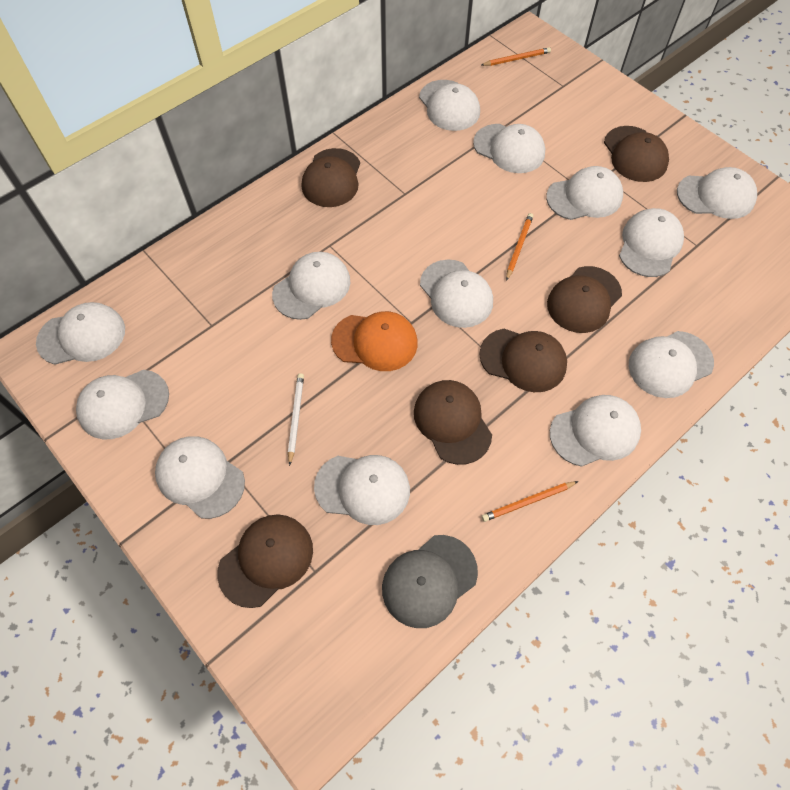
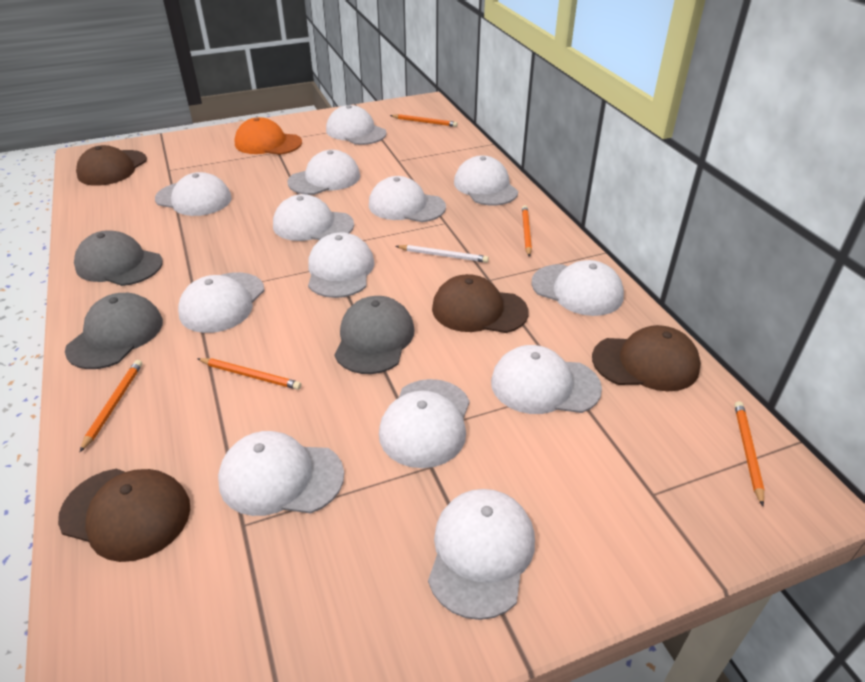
brown cap: 6 -> 4
grey cap: 1 -> 3
orange pencil: 3 -> 5

